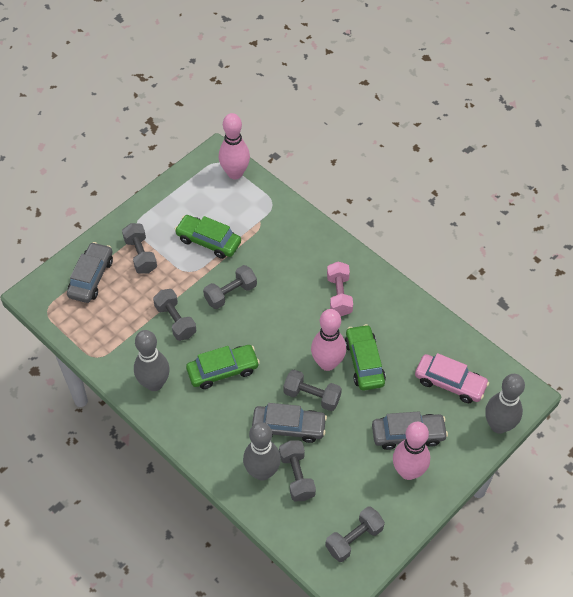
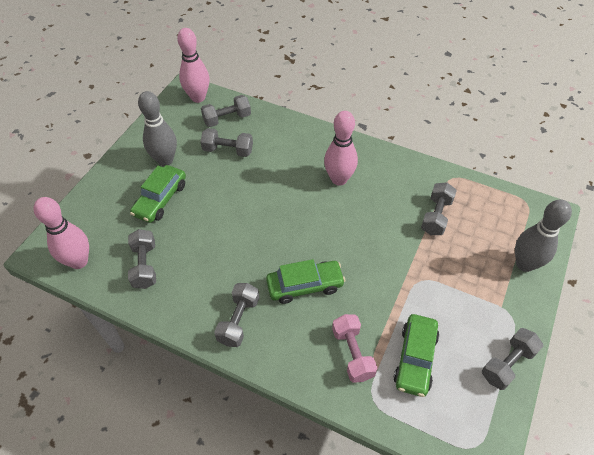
grey bowling pin: 3 -> 2
grey car: 3 -> 0
pink car: 1 -> 0

